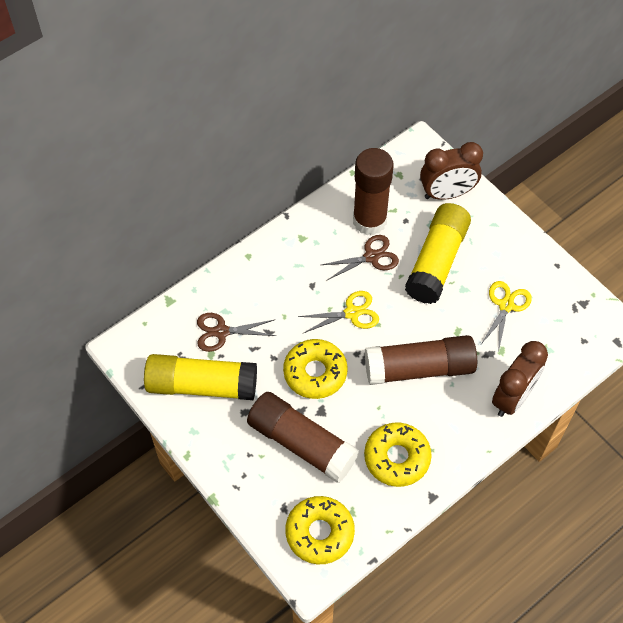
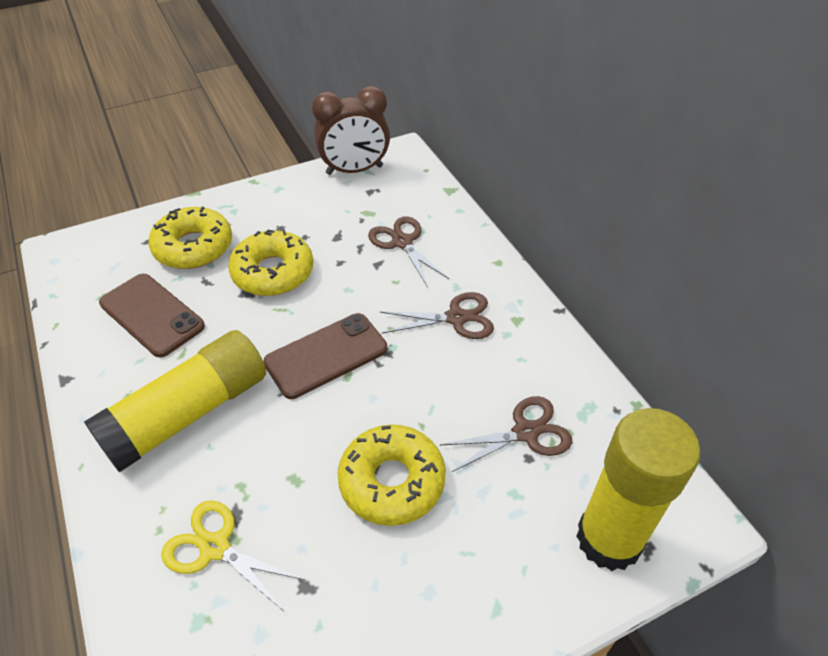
brown clock: 2 -> 1
brown glue stick: 3 -> 0
brown phone: 0 -> 2
brown scissors: 2 -> 3
yellow scissors: 2 -> 1

